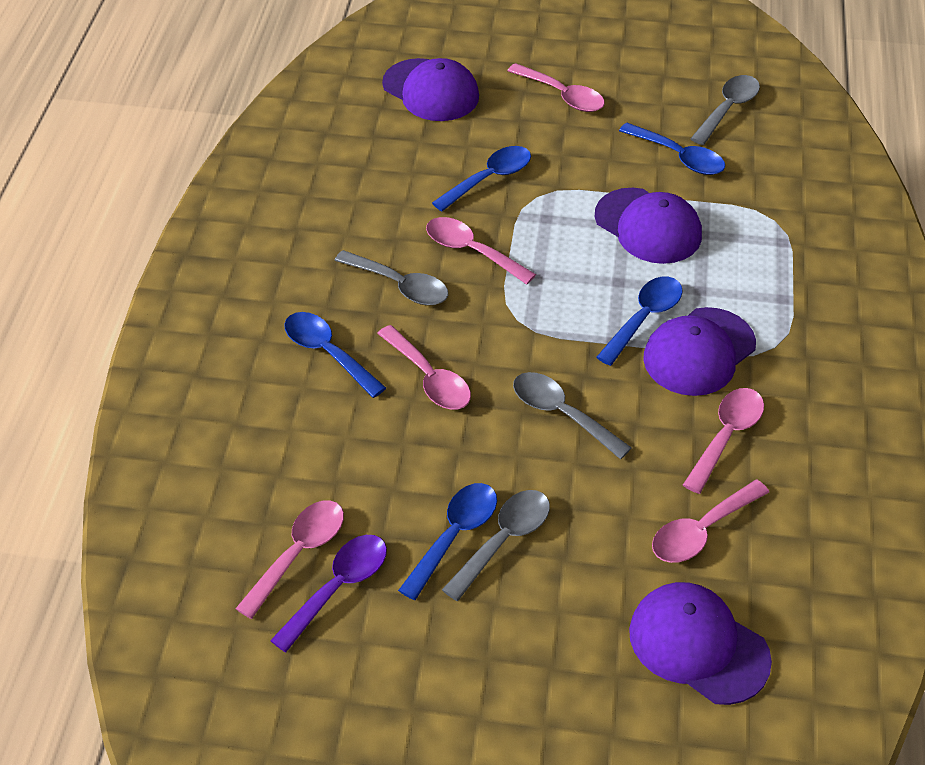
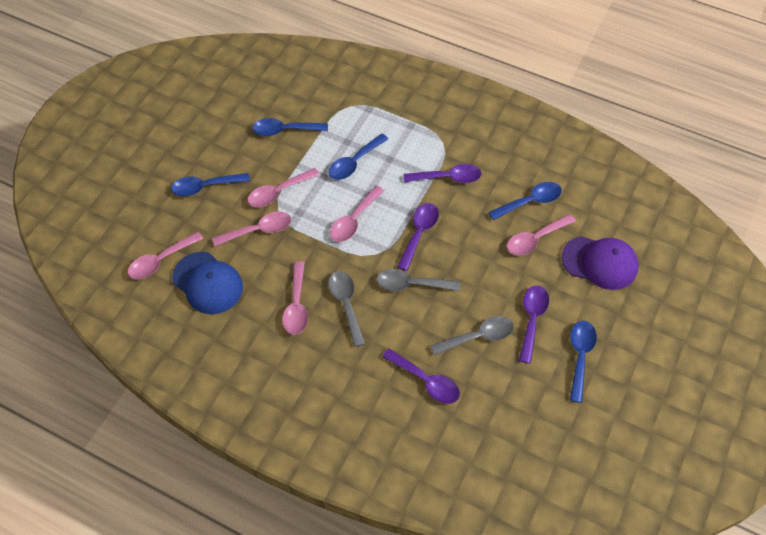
blue cap: 0 -> 1
grey spoon: 4 -> 3
purple cap: 4 -> 1
purple spoon: 1 -> 4

